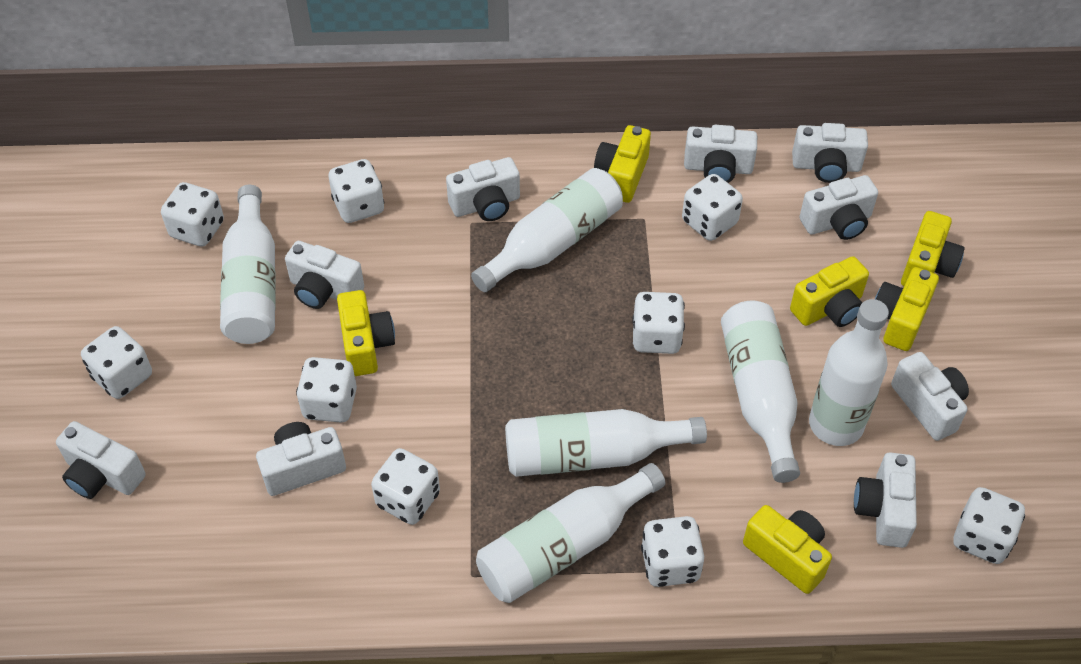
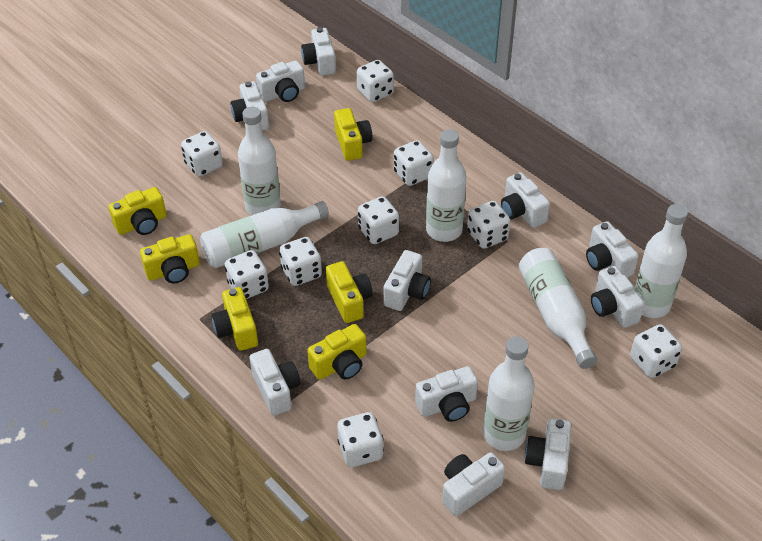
white camera: 9 -> 11

